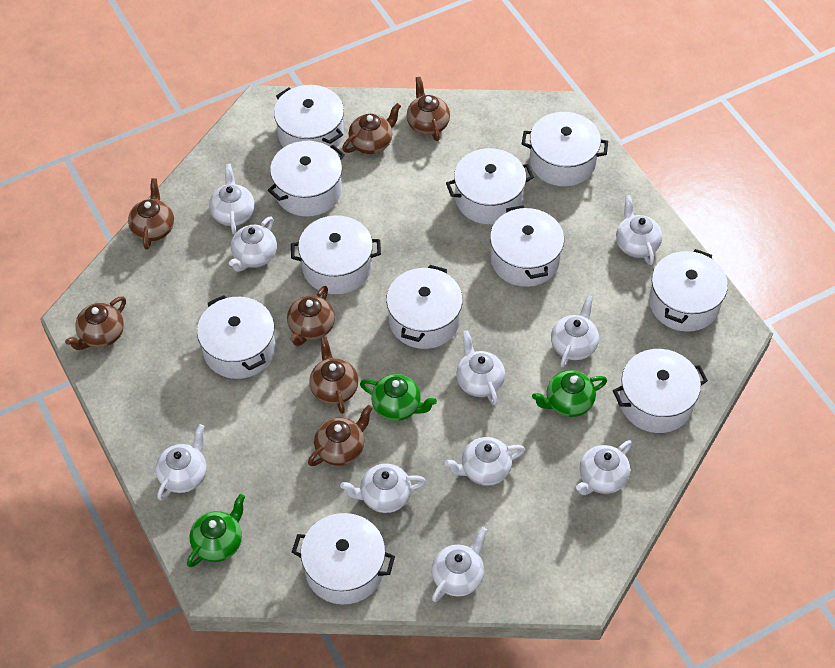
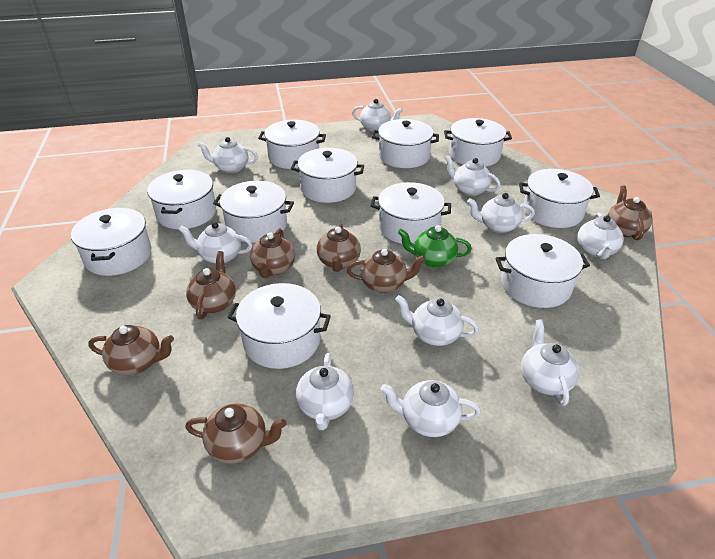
green teapot: 3 -> 1

